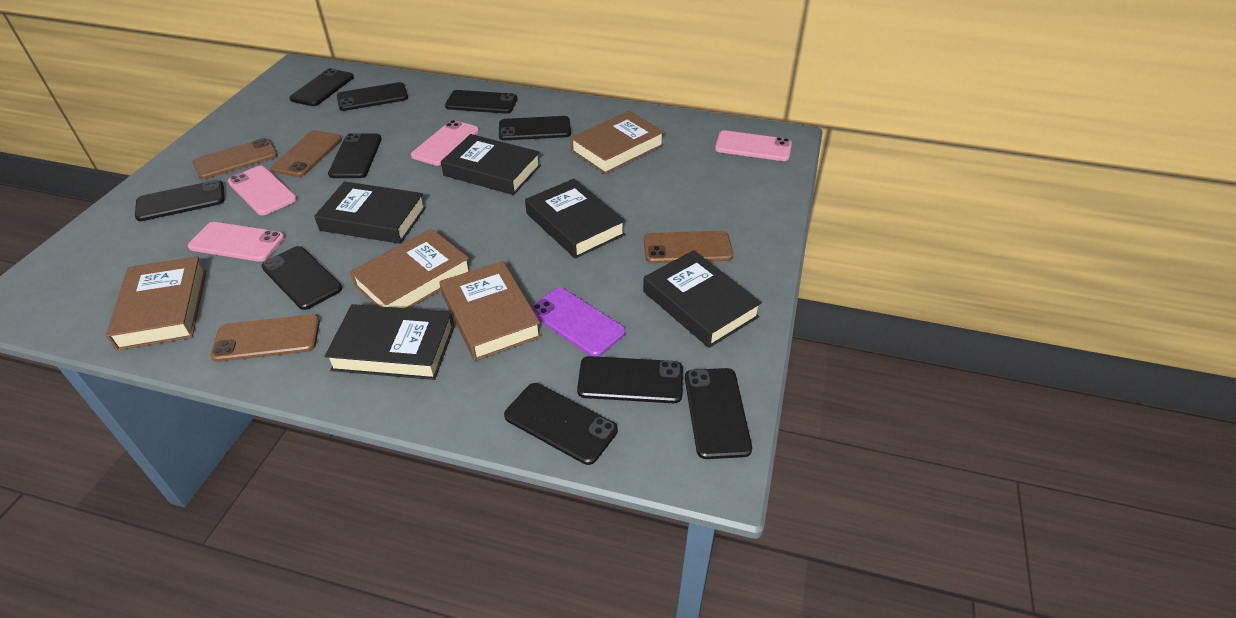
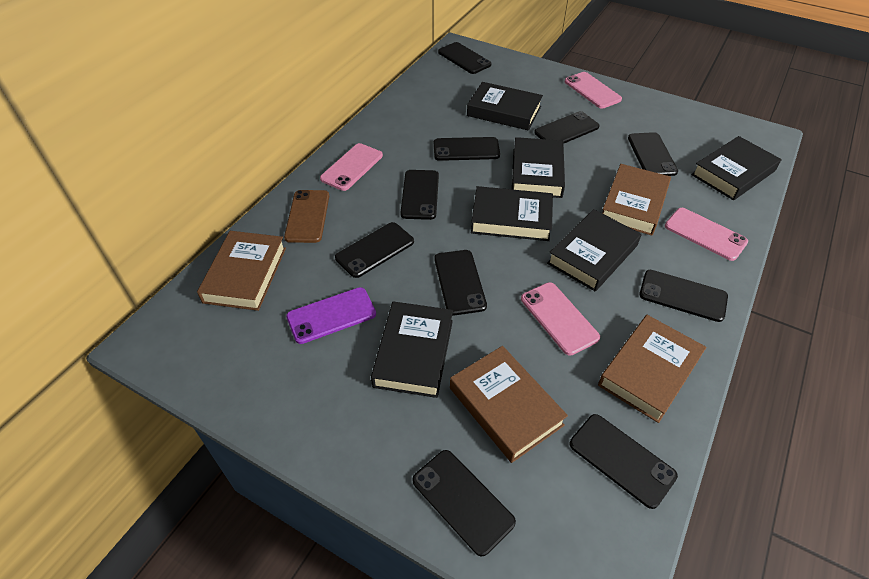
black book: 5 -> 6
brown phone: 4 -> 1

